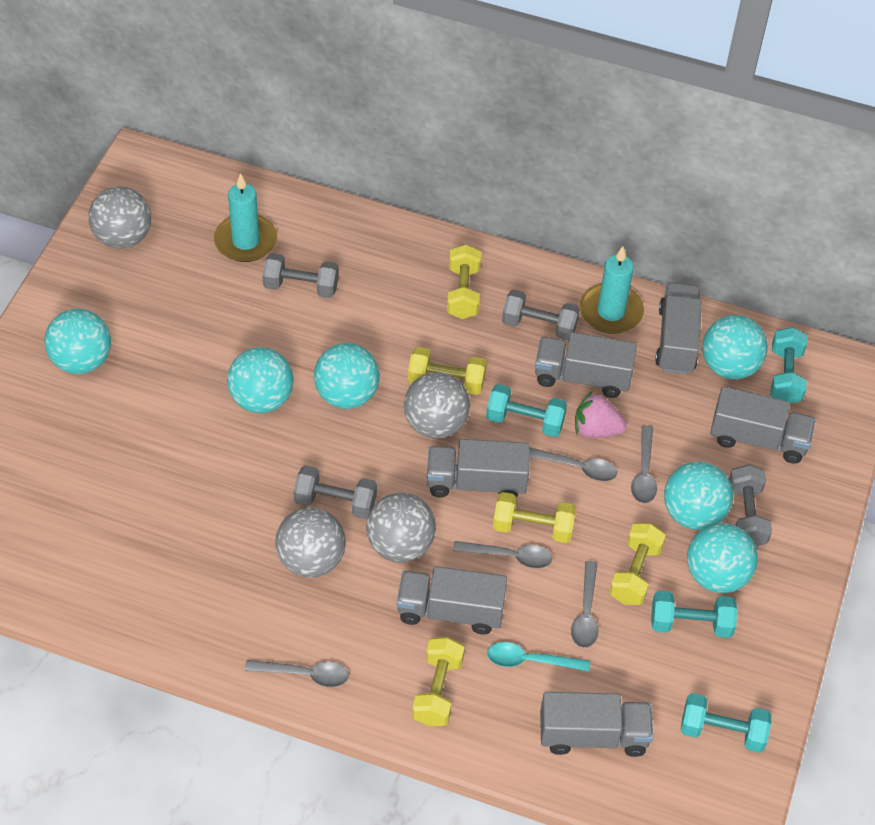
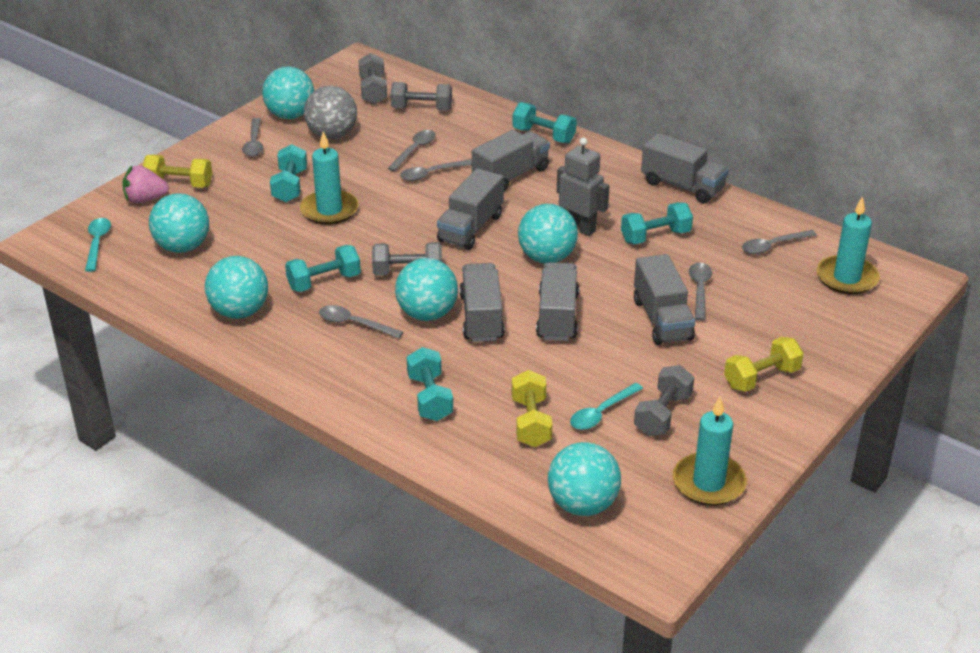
grey ball: 4 -> 1
grey robot: 0 -> 1
grey spoon: 5 -> 6
turquoise candle: 2 -> 3
turquoise dumbbell: 4 -> 5
turquoise spoon: 1 -> 2
yellow dumbbell: 5 -> 3

